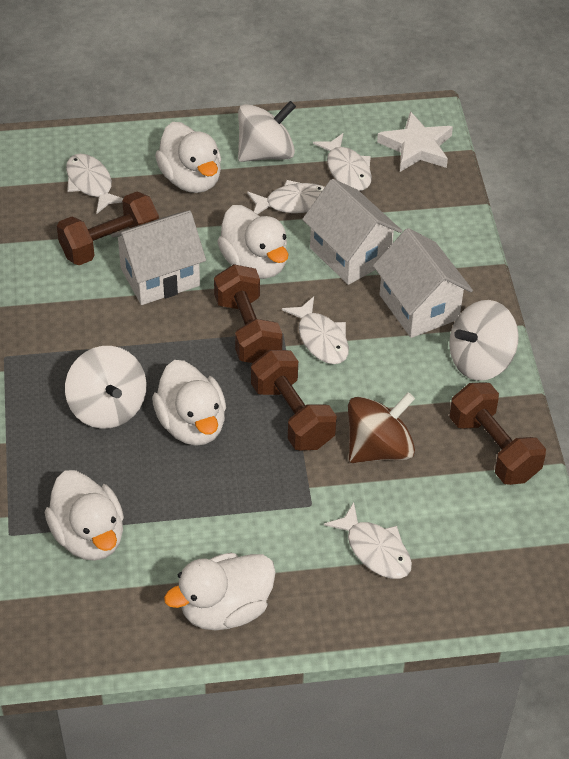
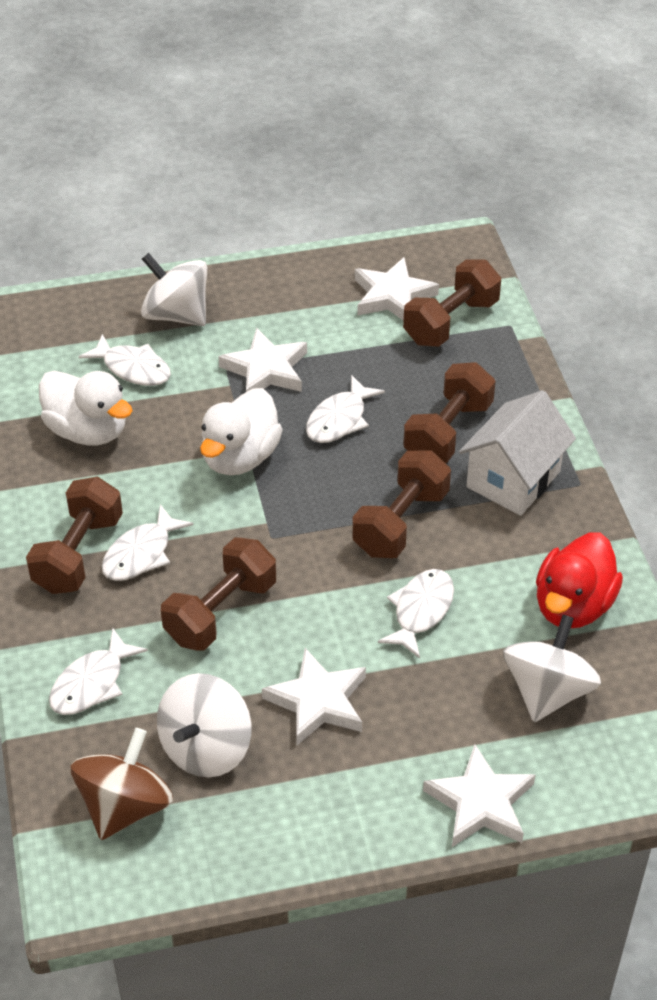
brown dumbbell: 4 -> 5
red duck: 0 -> 1
white duck: 5 -> 2
white house: 3 -> 1
white star: 1 -> 4

